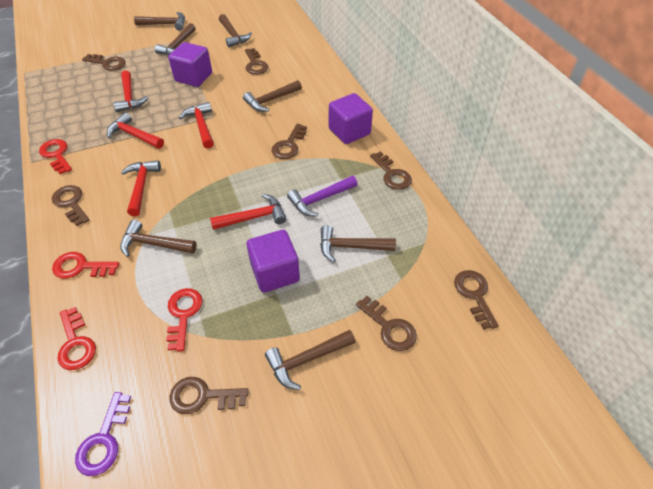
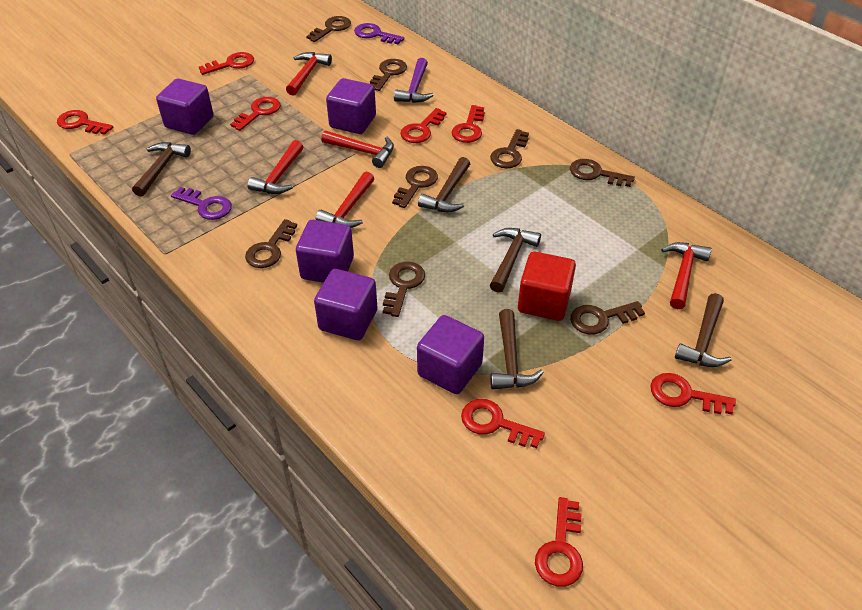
brown hammer: 7 -> 5
purple cube: 3 -> 5
purple key: 1 -> 2
red cube: 0 -> 1
red key: 4 -> 8

